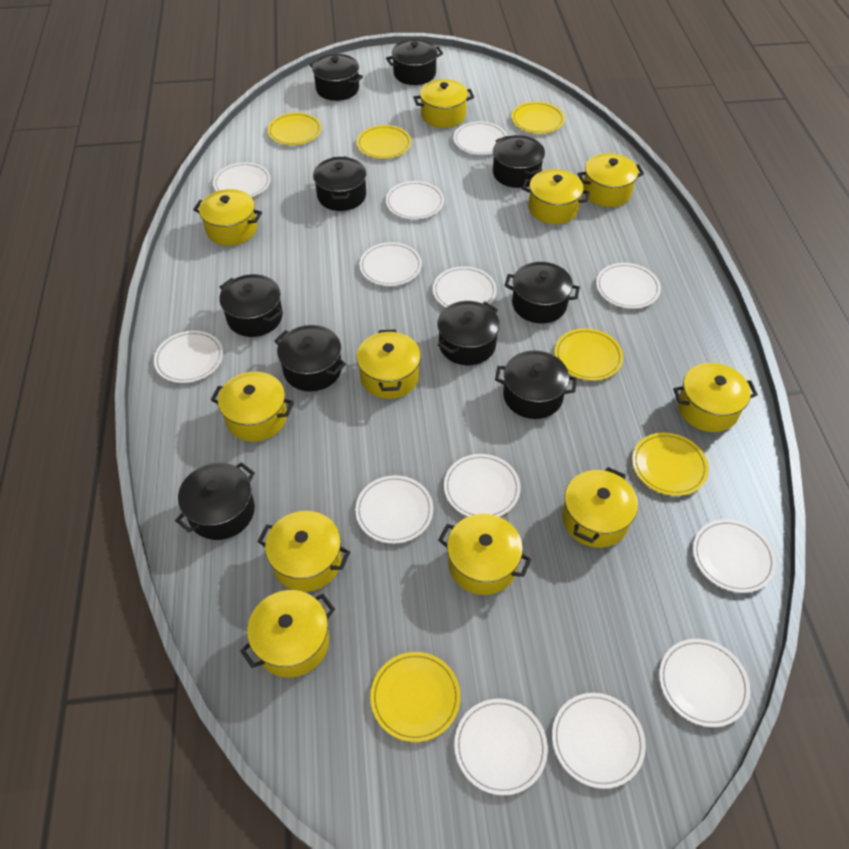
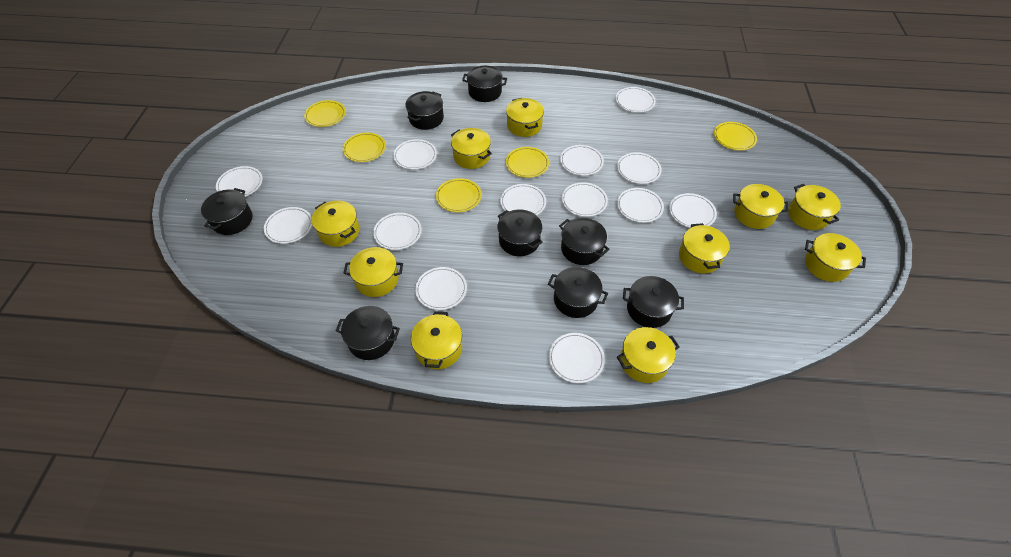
black pot: 10 -> 8
yellow plate: 6 -> 5
yellow pot: 11 -> 10

